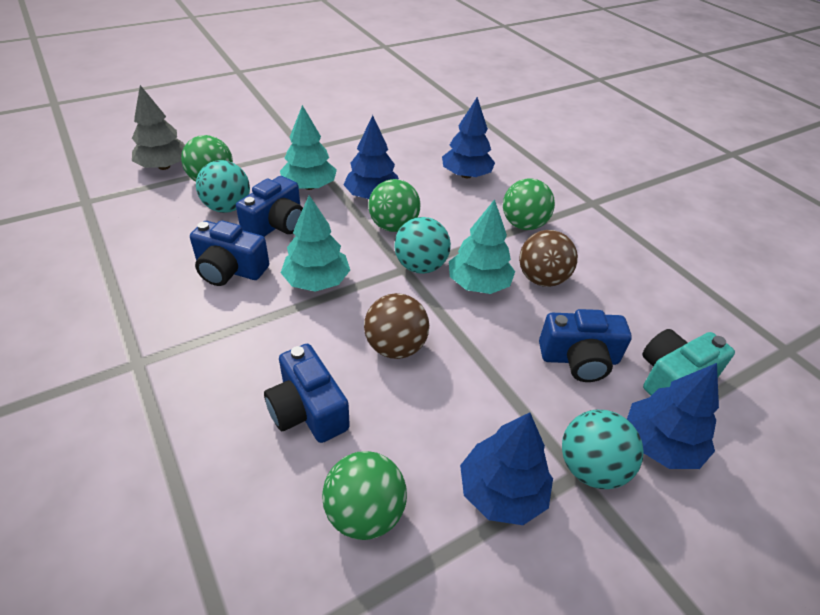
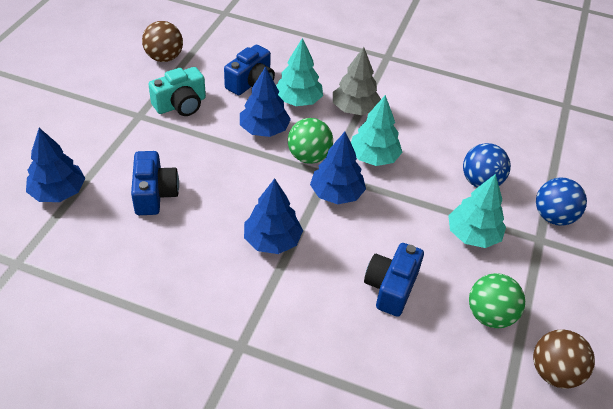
blue ball: 0 -> 2
blue camera: 4 -> 3
green ball: 4 -> 2
turquoise ball: 3 -> 0

